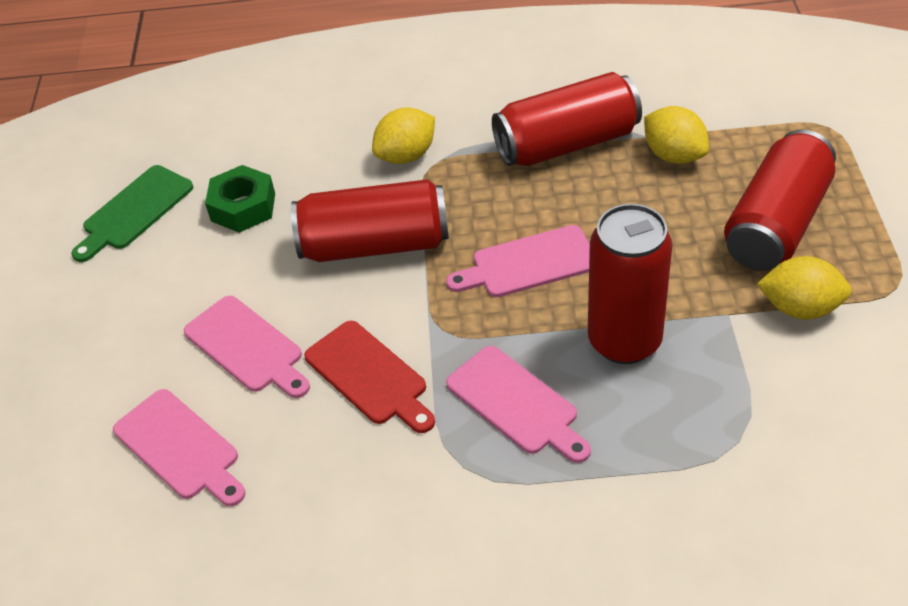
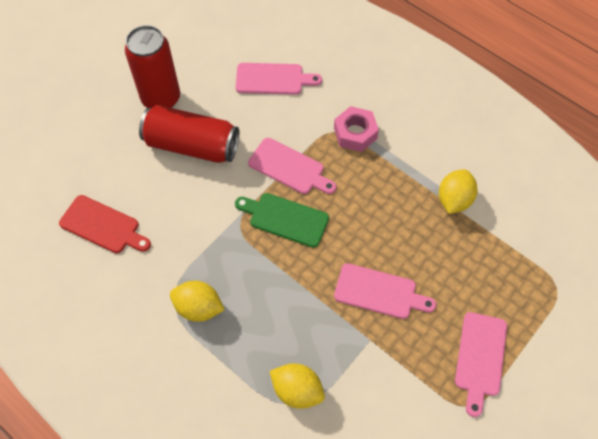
green nut: 1 -> 0
pink nut: 0 -> 1
red can: 4 -> 2

